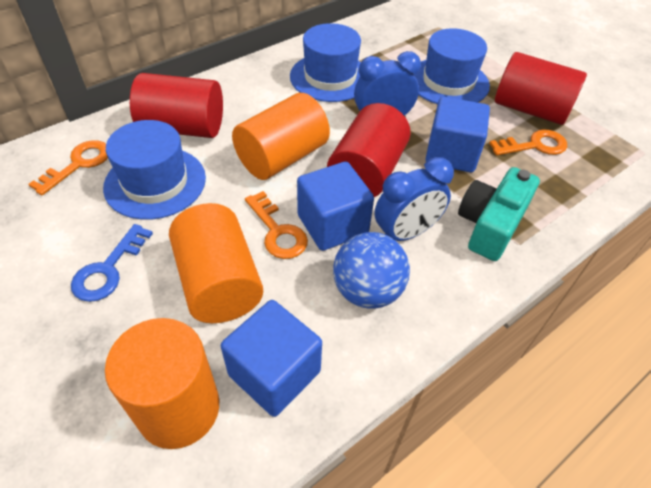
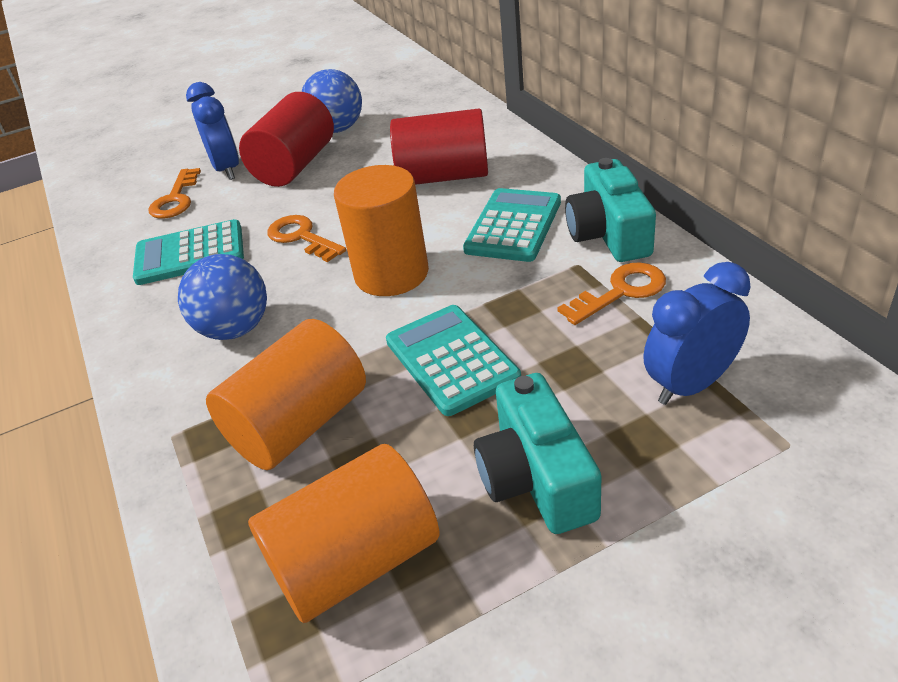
blue ball: 1 -> 2
blue cube: 3 -> 0
blue hat: 3 -> 0
blue key: 1 -> 0
red cylinder: 3 -> 2
turquoise calculator: 0 -> 3
turquoise camera: 1 -> 2

